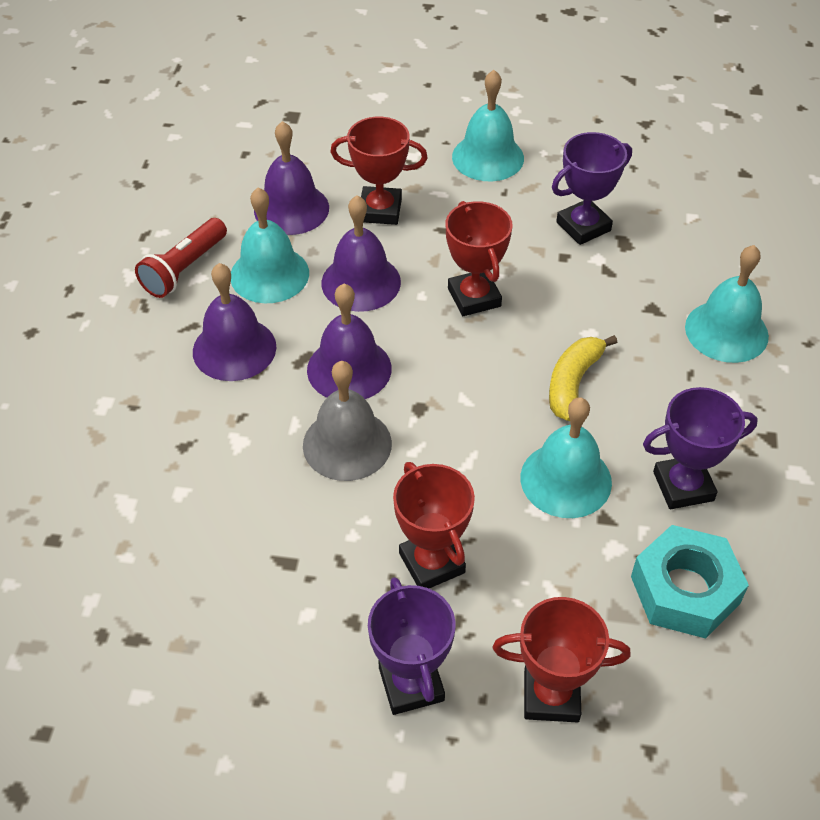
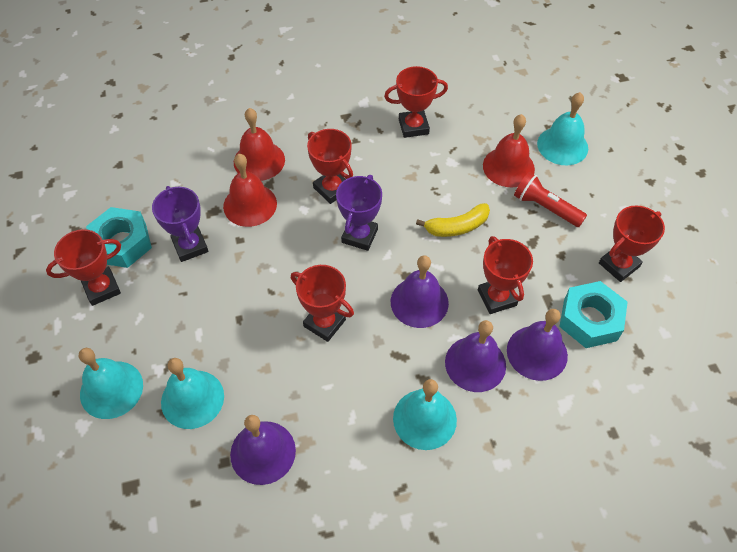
grey bell: 1 -> 0
purple trophy: 3 -> 2
red bell: 0 -> 3
red trophy: 4 -> 6
turquoise nut: 1 -> 2

